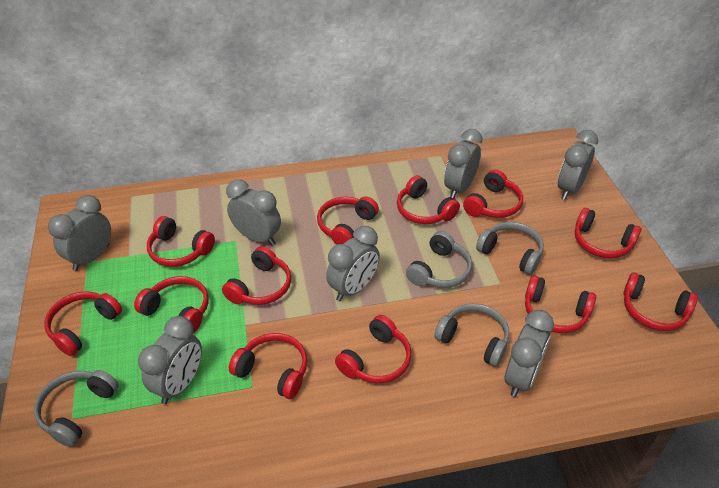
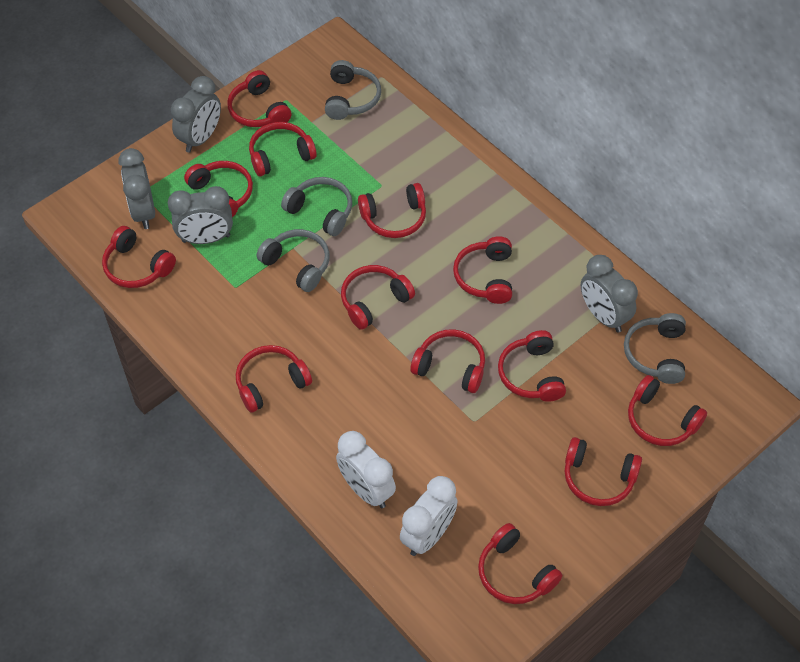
grey clock: 7 -> 4
red headphones: 12 -> 13
white clock: 0 -> 2

